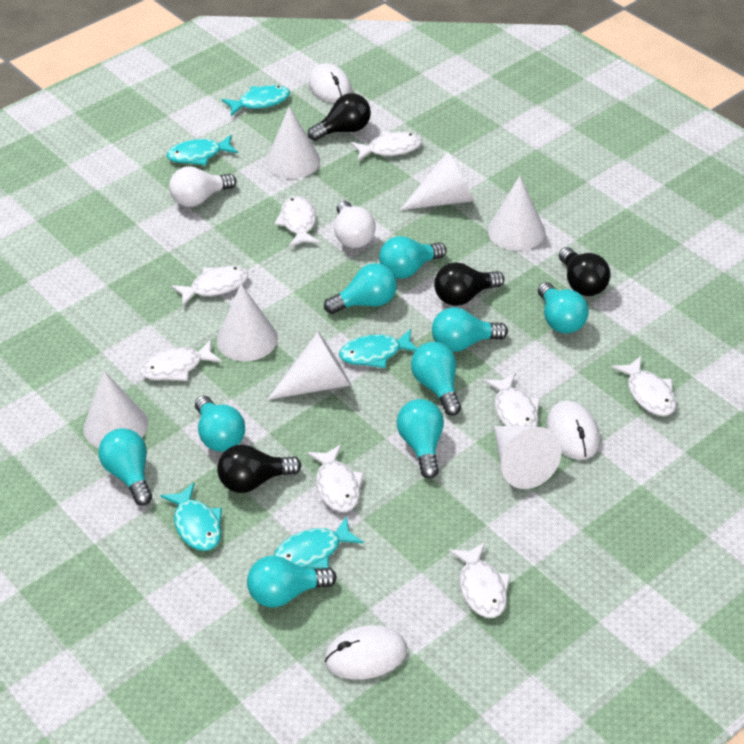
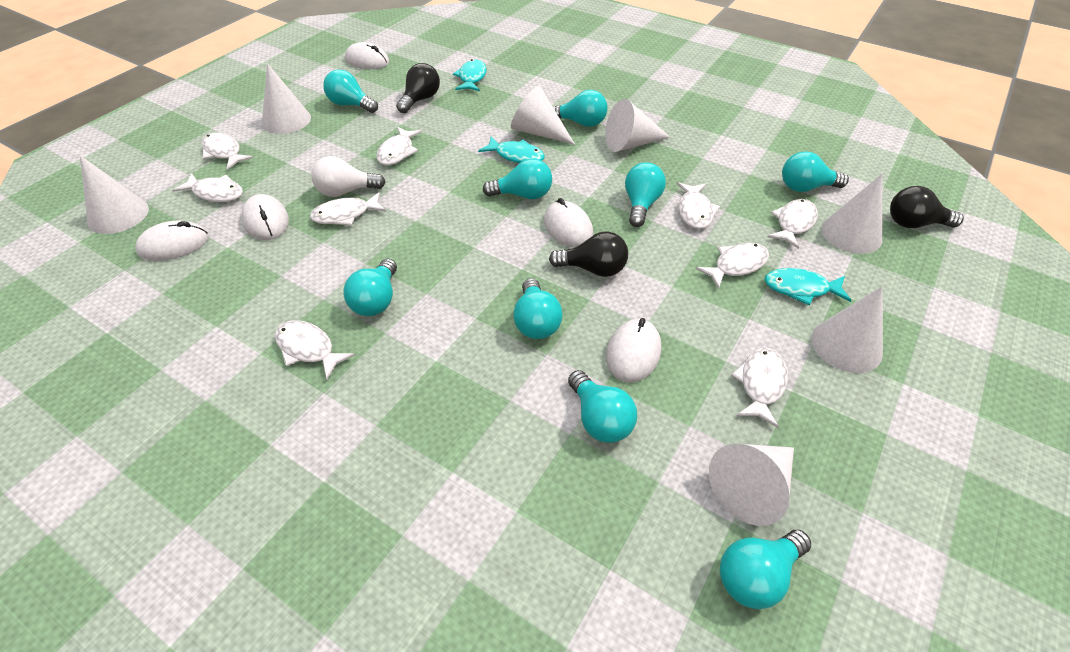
black light bulb: 4 -> 3
turquoise fish: 5 -> 3
white fish: 8 -> 9
white light bulb: 2 -> 1
white mouse: 3 -> 5

